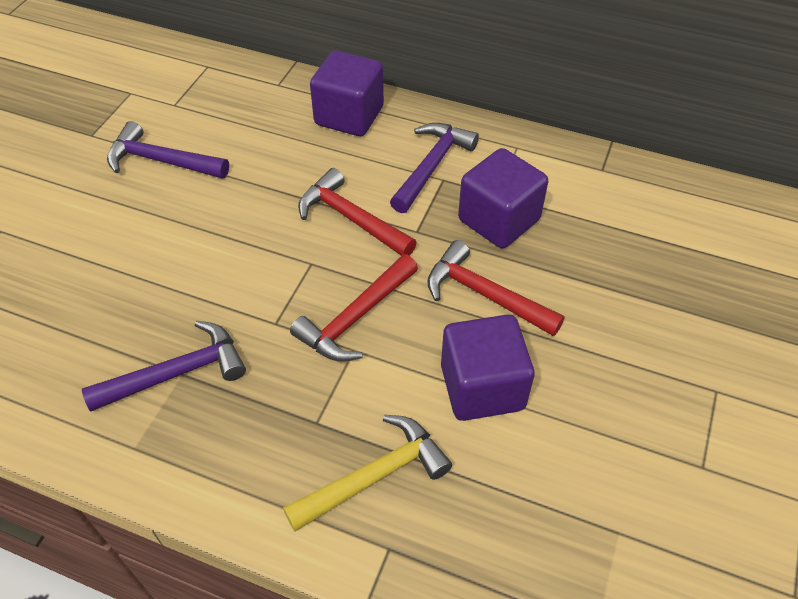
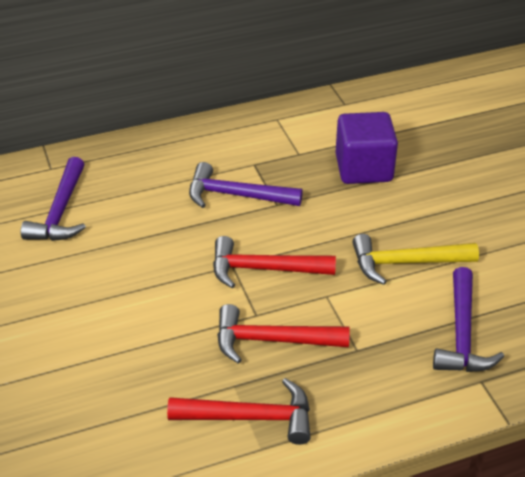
purple cube: 3 -> 1

